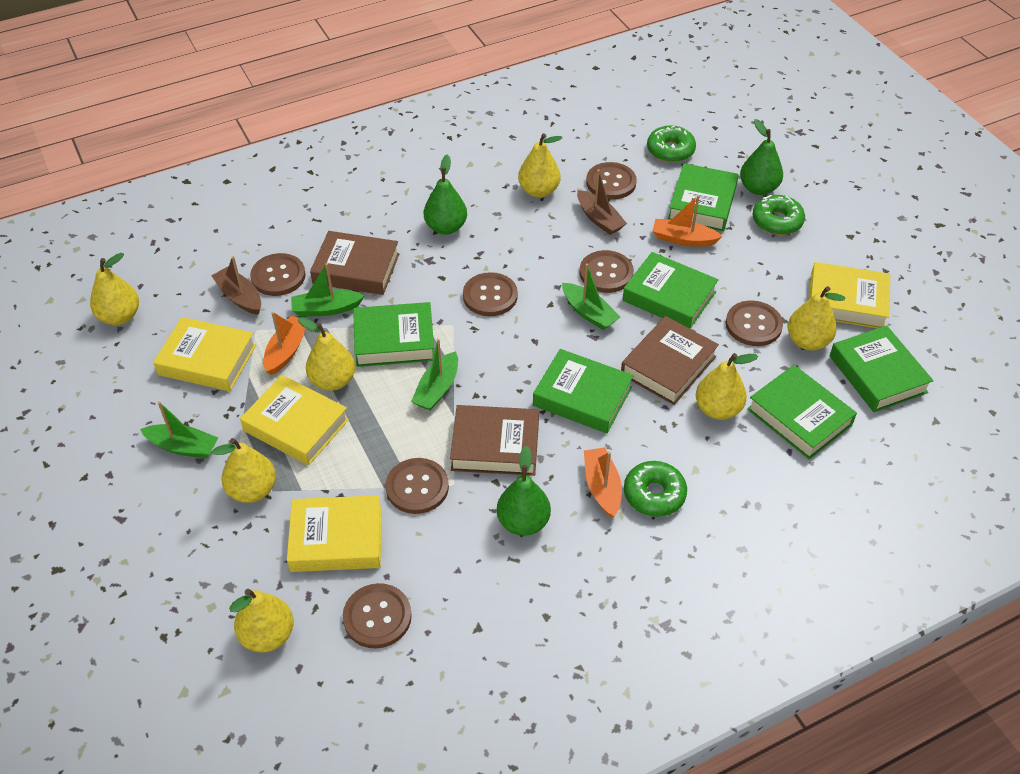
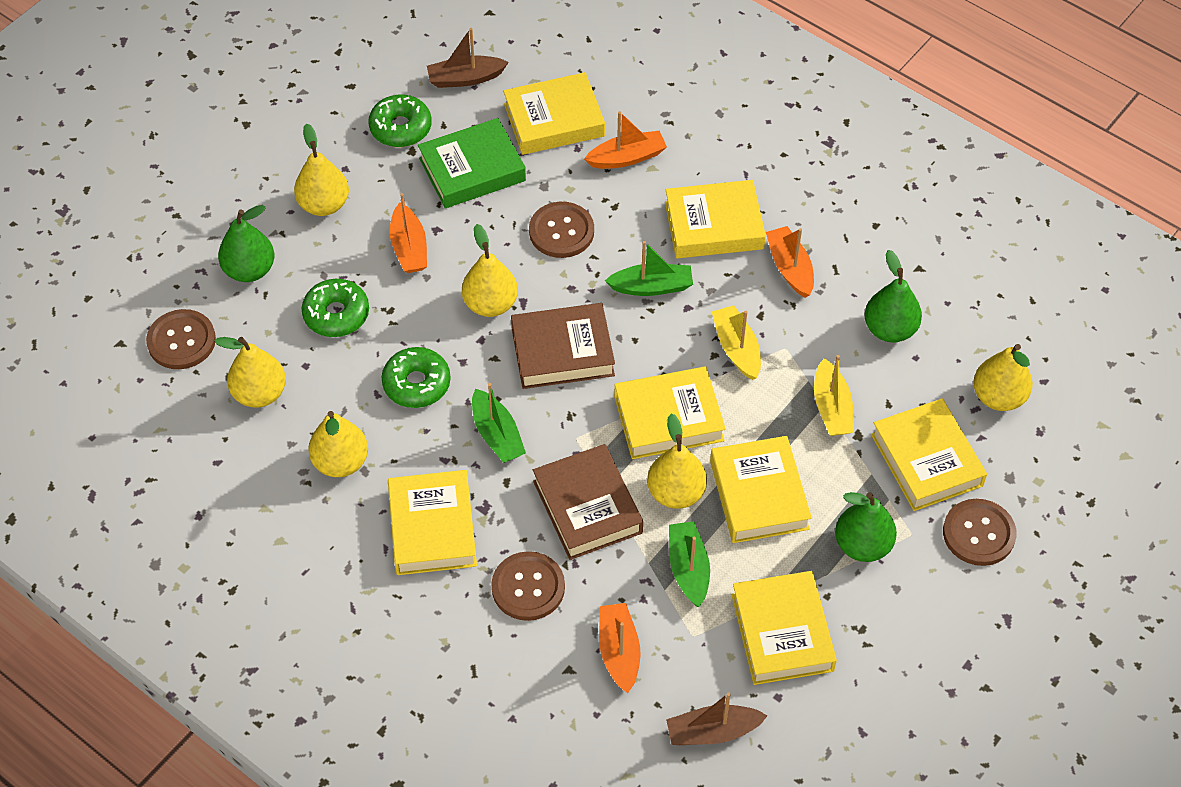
brown book: 3 -> 2
brown button: 7 -> 4
green boat: 4 -> 3
green book: 6 -> 1
orange boat: 3 -> 4
yellow boat: 0 -> 2
yellow book: 4 -> 7
yellow pear: 7 -> 6

